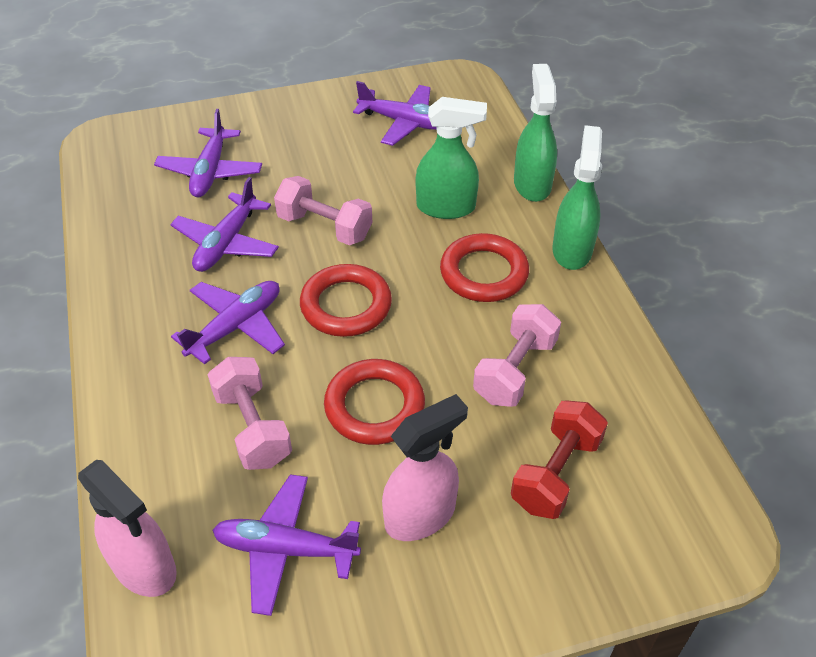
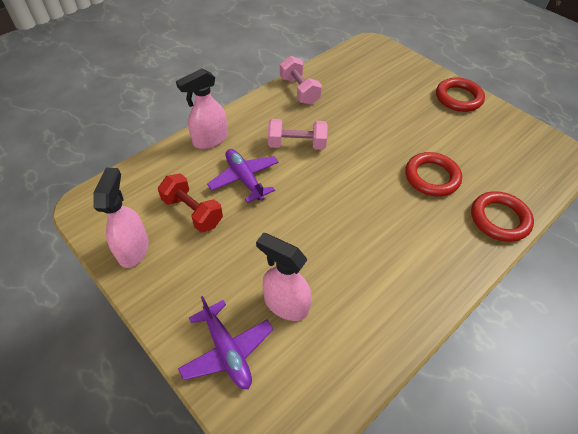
green spray bottle: 3 -> 0
pink dumbbell: 3 -> 2
pink spray bottle: 2 -> 3
purple plane: 5 -> 2

